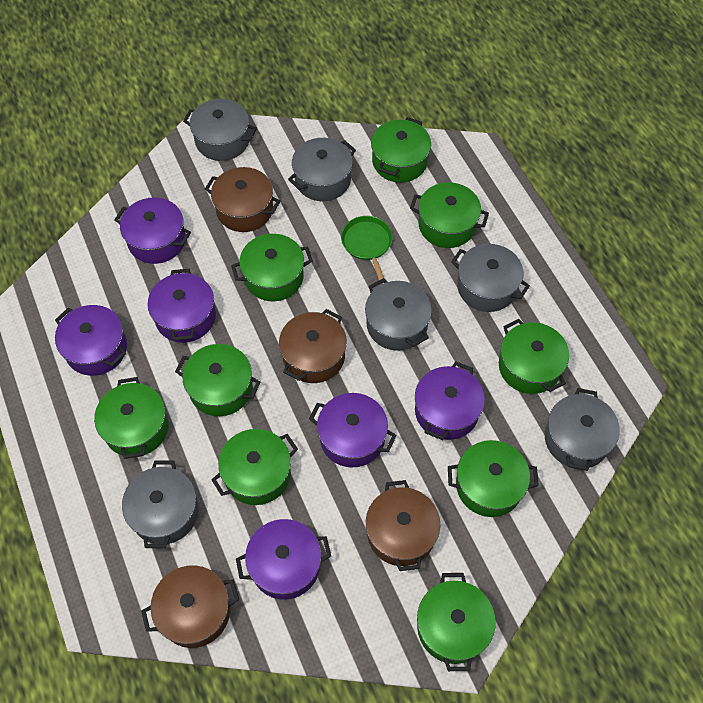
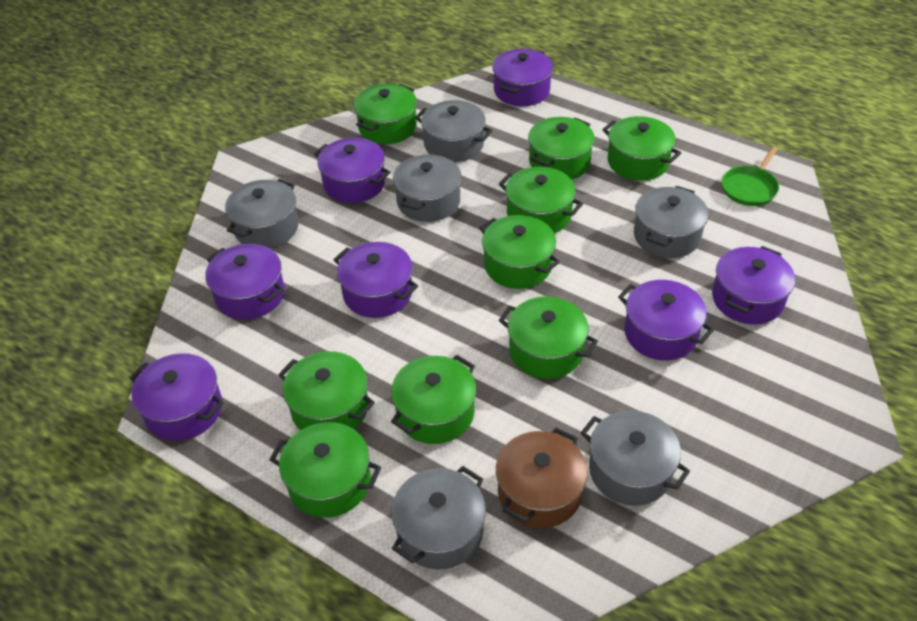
brown pot: 4 -> 1
purple pot: 6 -> 7

